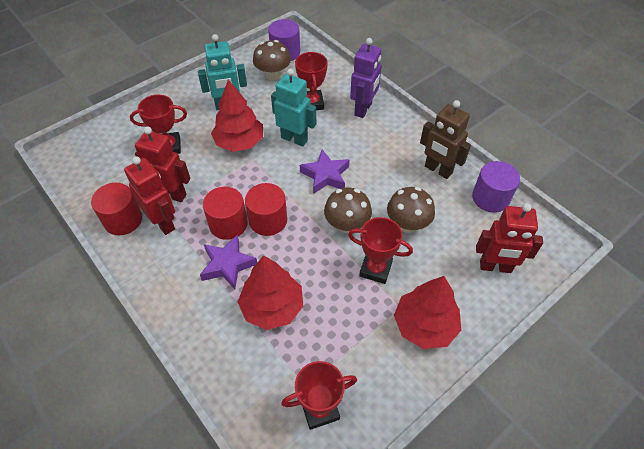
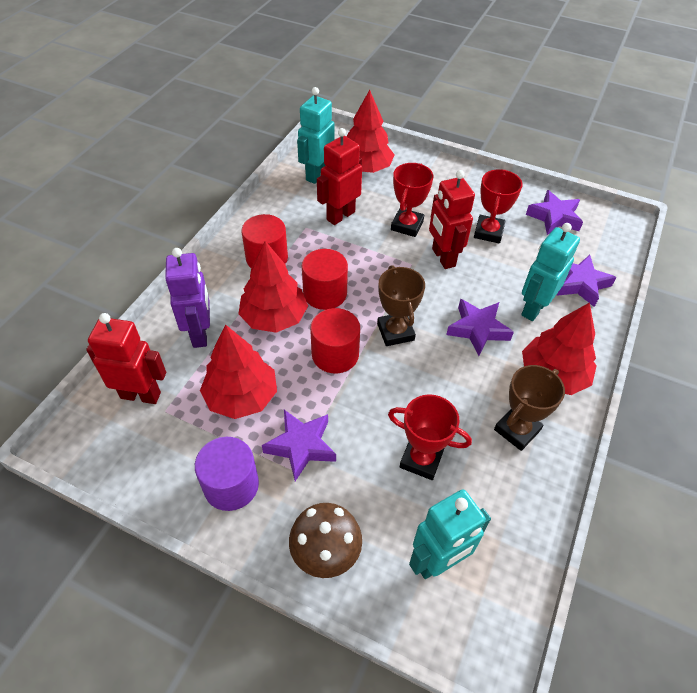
brown mushroom: 3 -> 1
brown robot: 1 -> 0
brown trophy: 0 -> 2
purple cylinder: 2 -> 1
purple star: 2 -> 4
red tree: 3 -> 4
red trophy: 4 -> 3
turquoise robot: 2 -> 3

